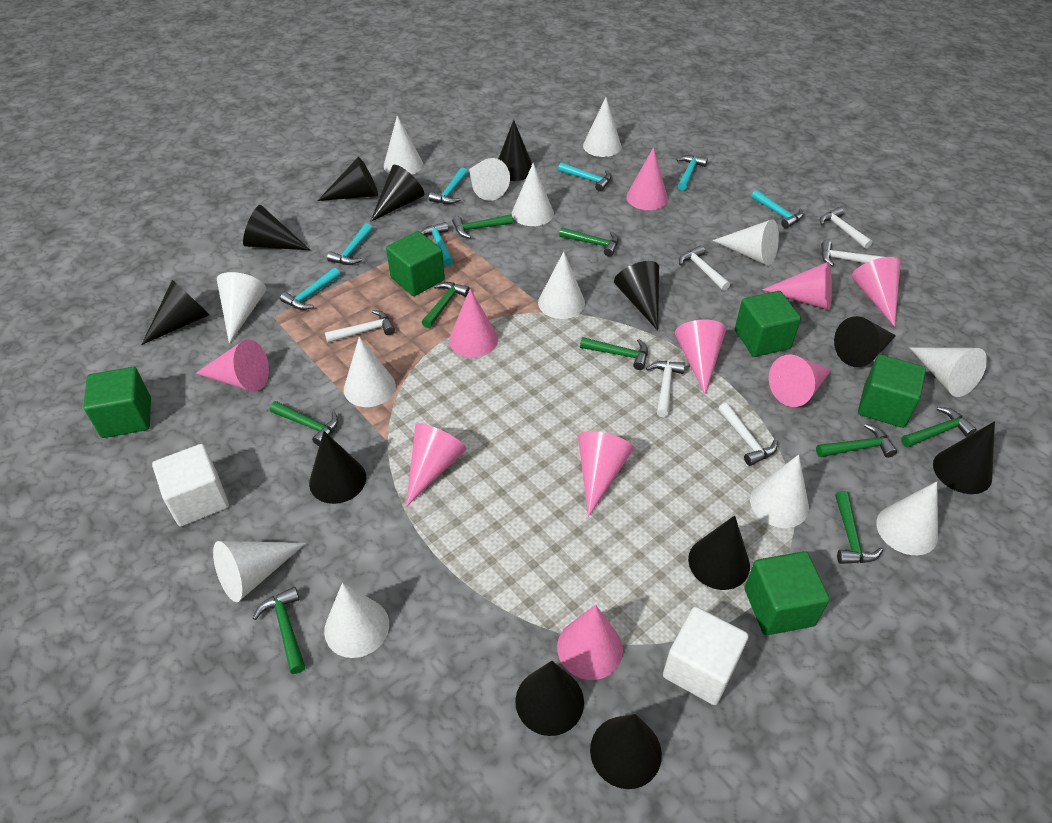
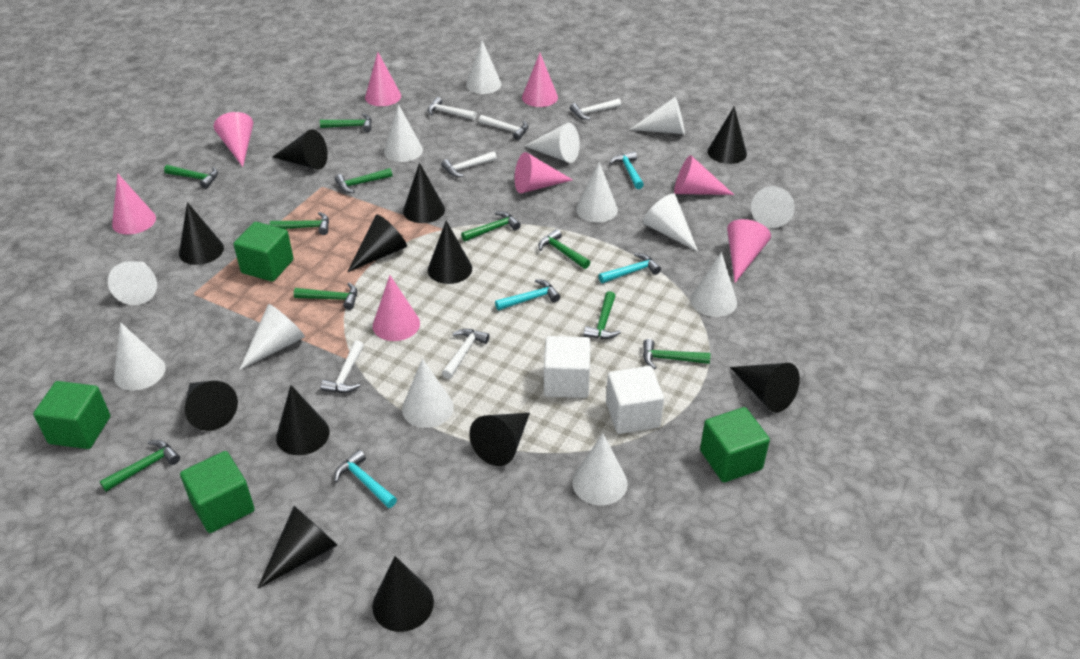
green cube: 5 -> 4
green hammer: 9 -> 10
pink cone: 10 -> 8
turquoise hammer: 7 -> 4

